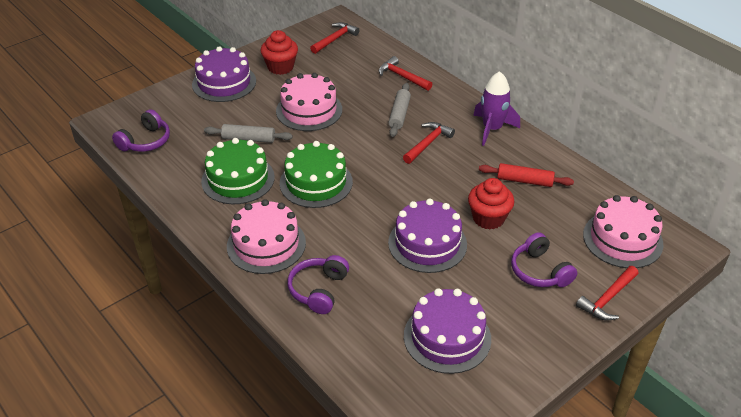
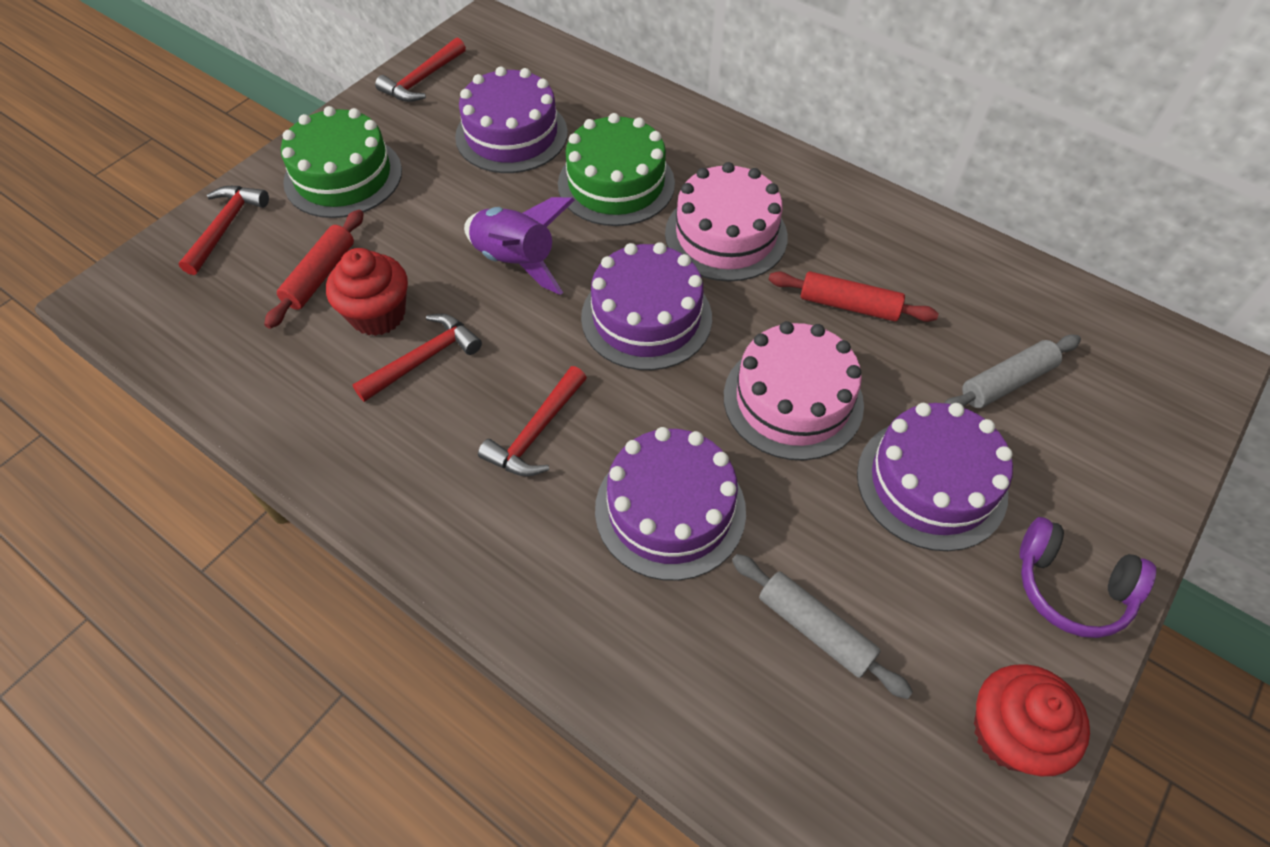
pink cake: 3 -> 2
purple cake: 3 -> 4
purple headphones: 3 -> 1
red rolling pin: 1 -> 2

